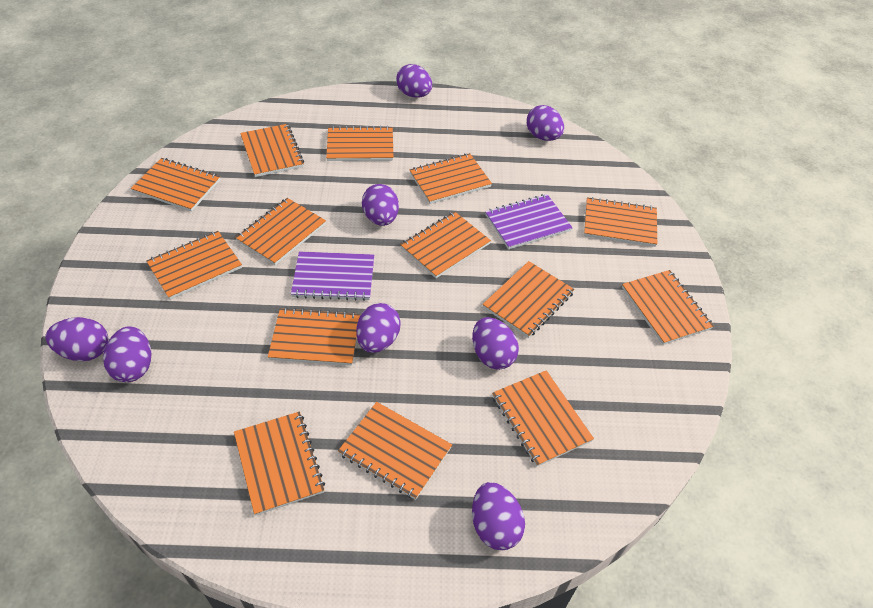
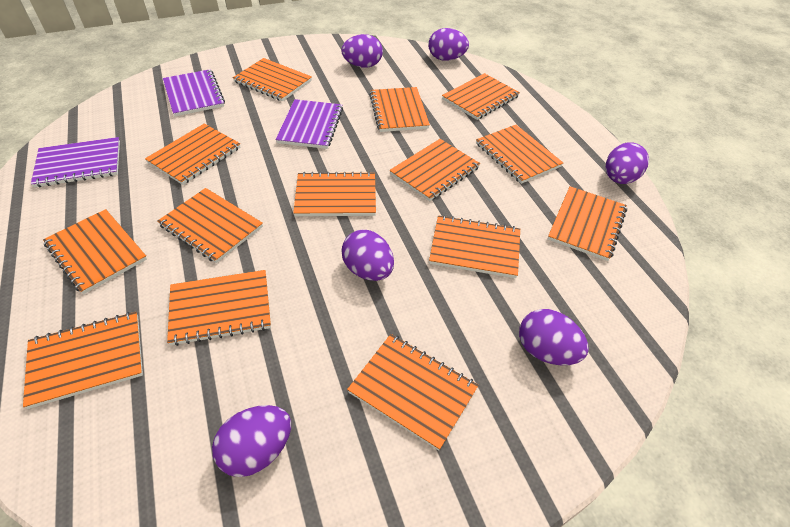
purple egg: 8 -> 6
purple notebook: 2 -> 3

